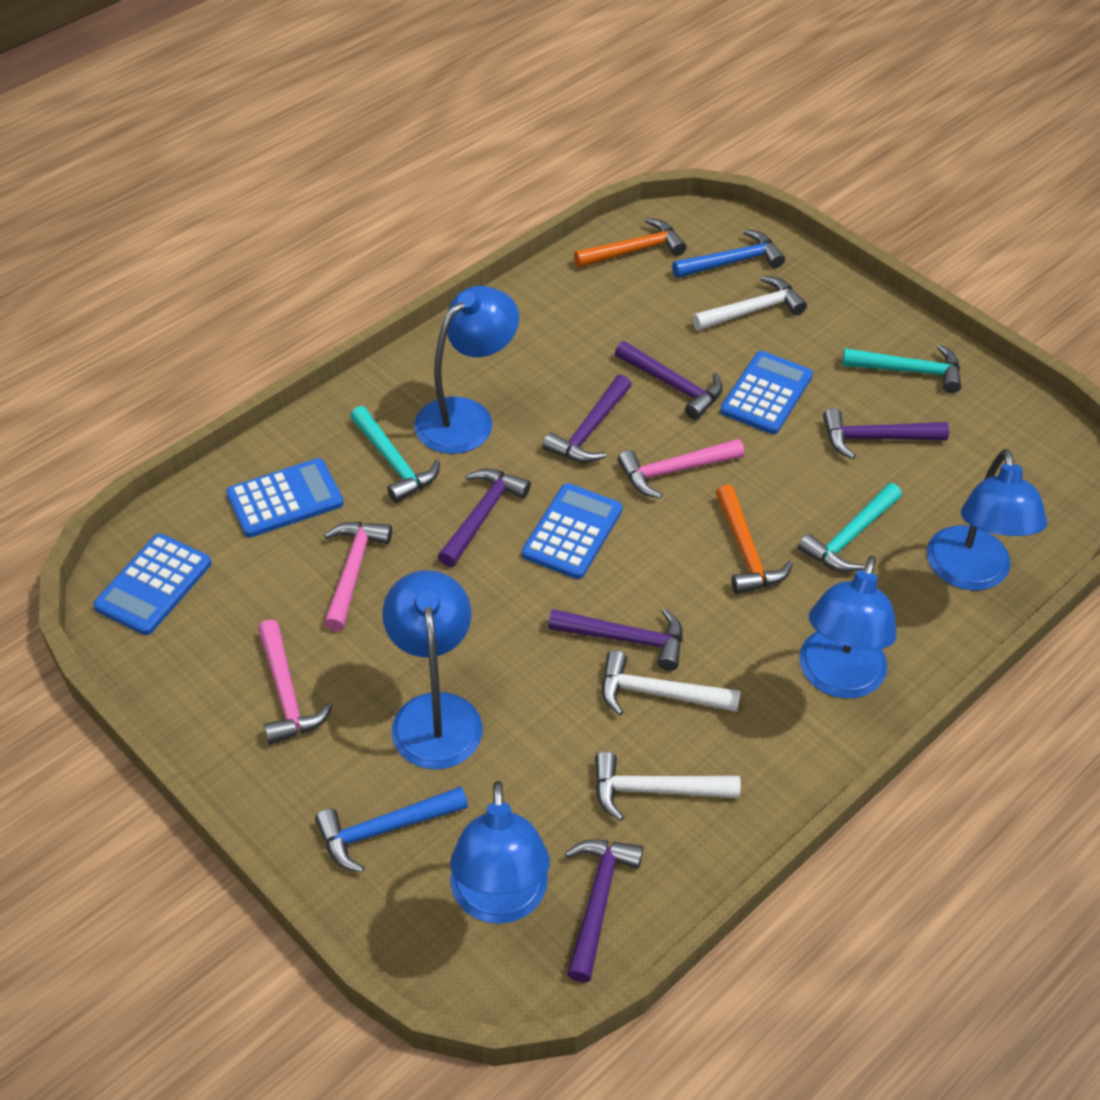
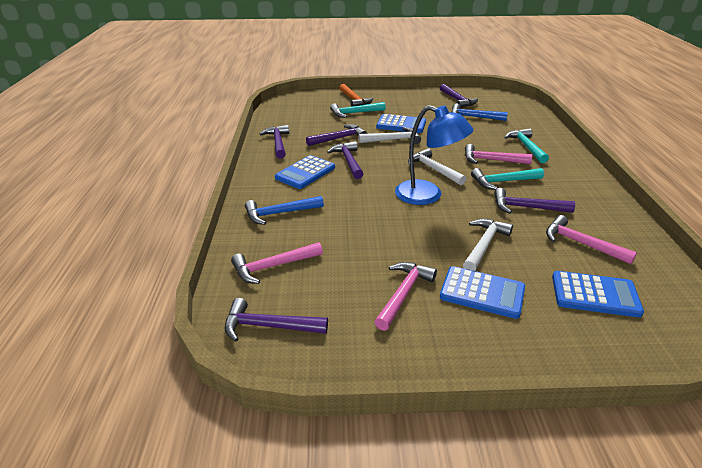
blue lamp: 5 -> 1
orange hammer: 2 -> 1
pink hammer: 3 -> 4

